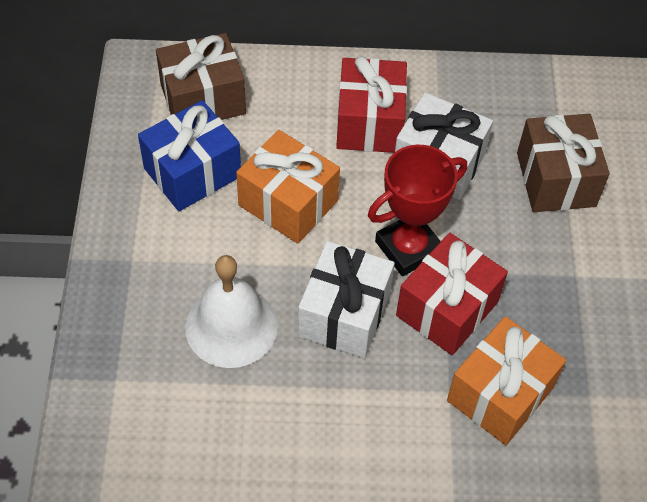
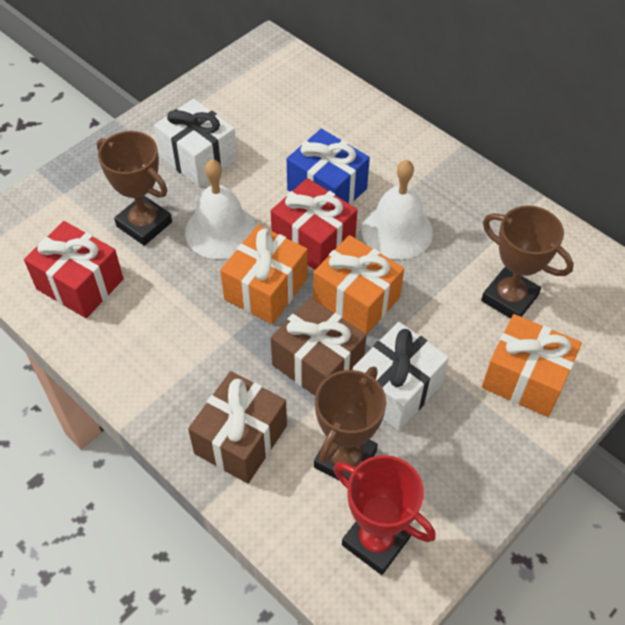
brown trophy: 0 -> 3
orange gift: 2 -> 3
white bell: 1 -> 2

